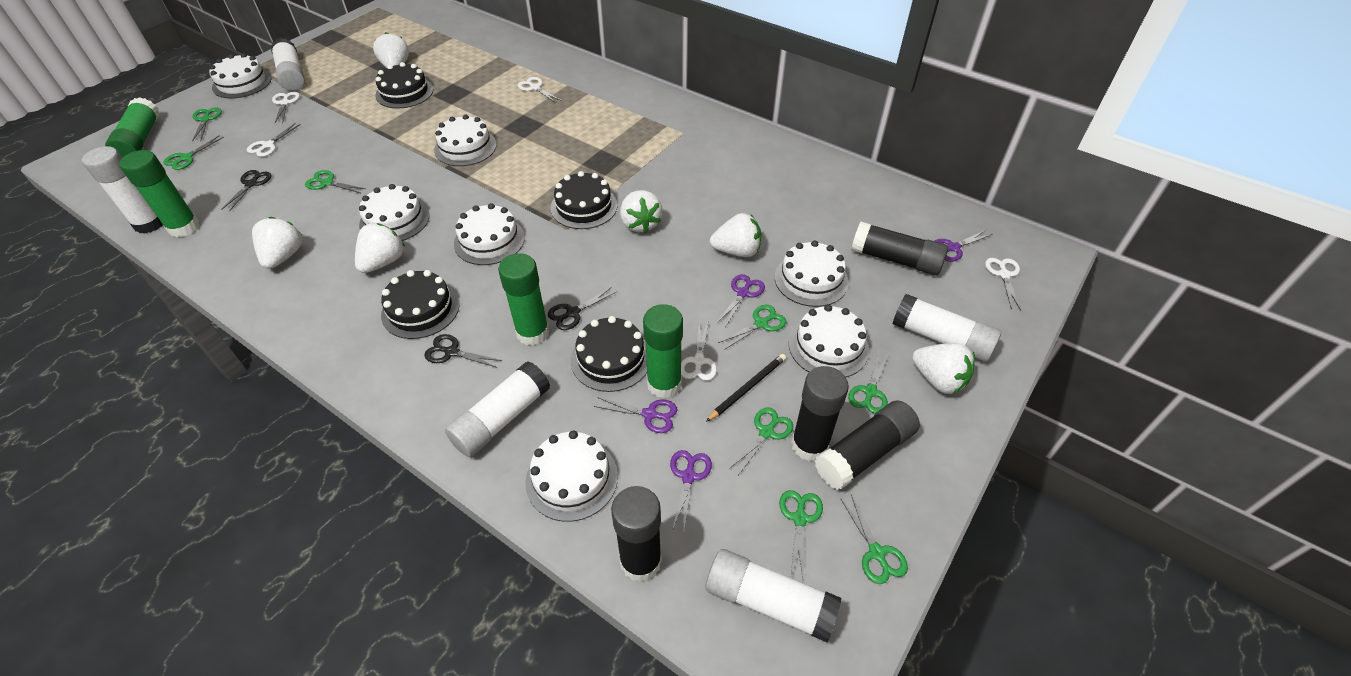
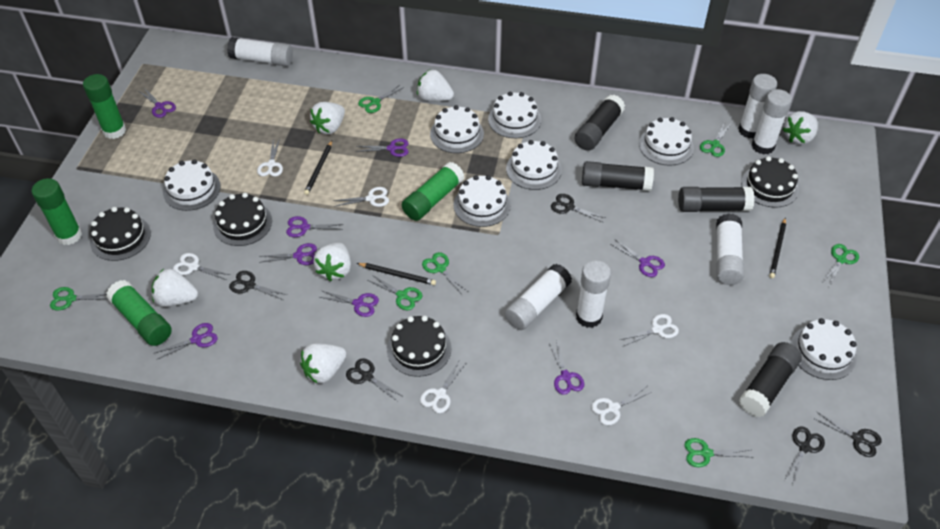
black pencil: 1 -> 3
black scissors: 3 -> 5
green scissors: 8 -> 7
purple scissors: 4 -> 8
white glue stick: 5 -> 6
white scissors: 5 -> 6

